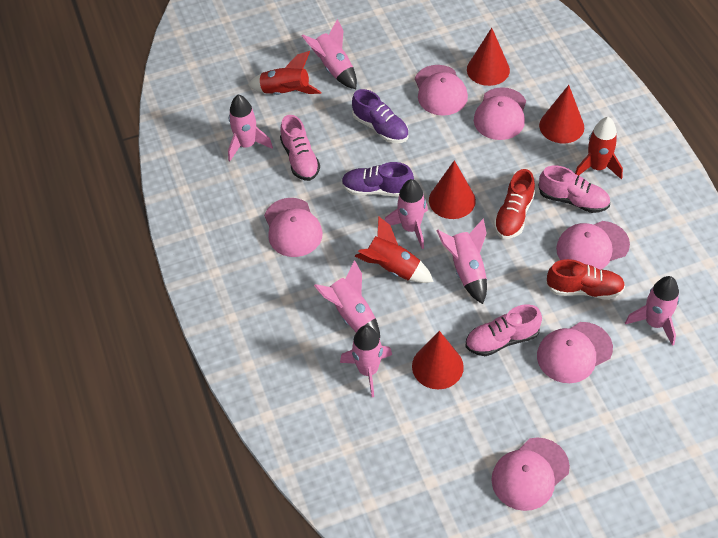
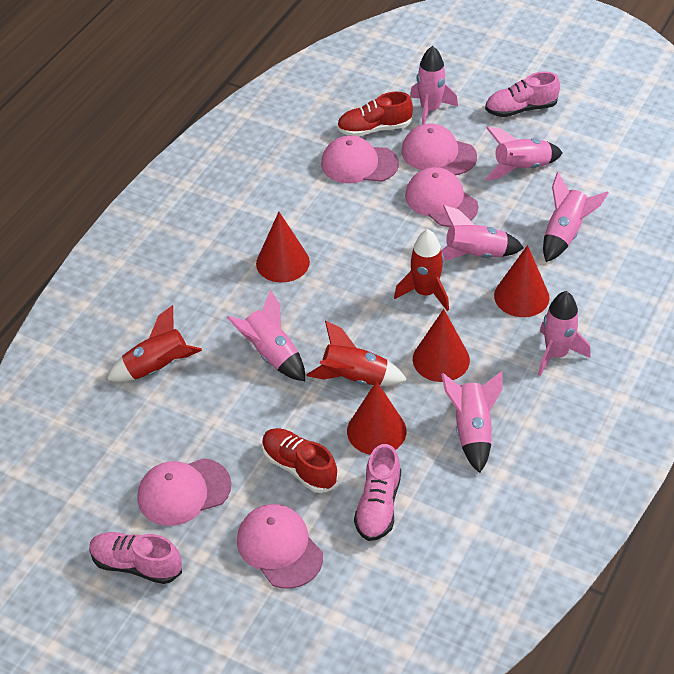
pink cap: 6 -> 5
purple shoe: 2 -> 0

